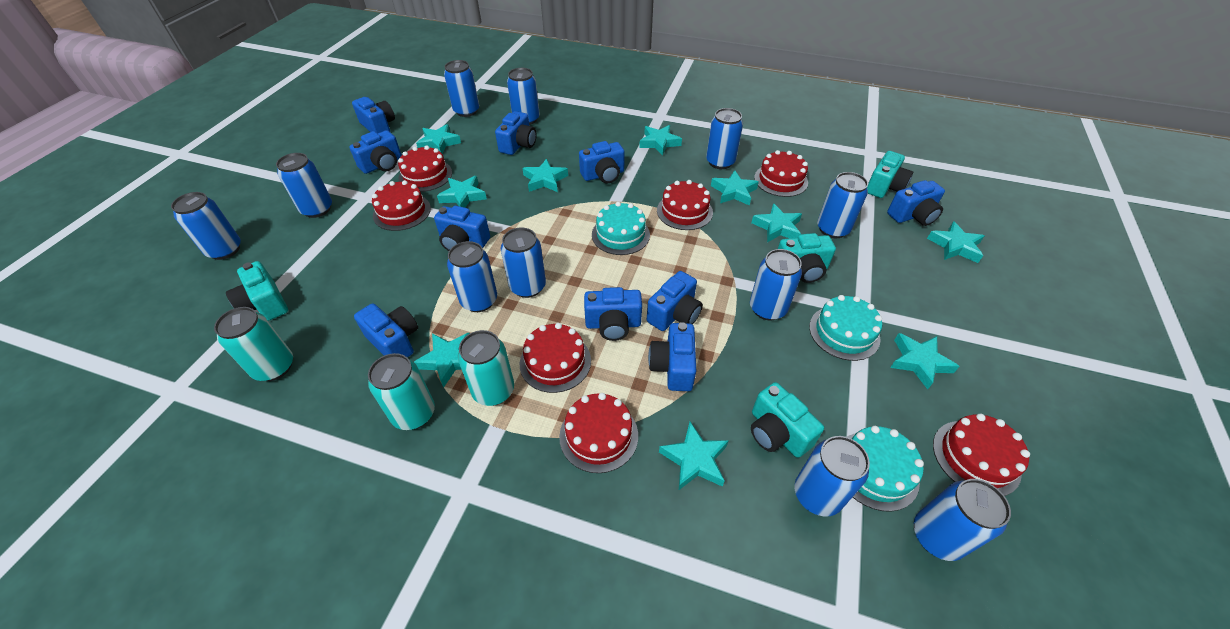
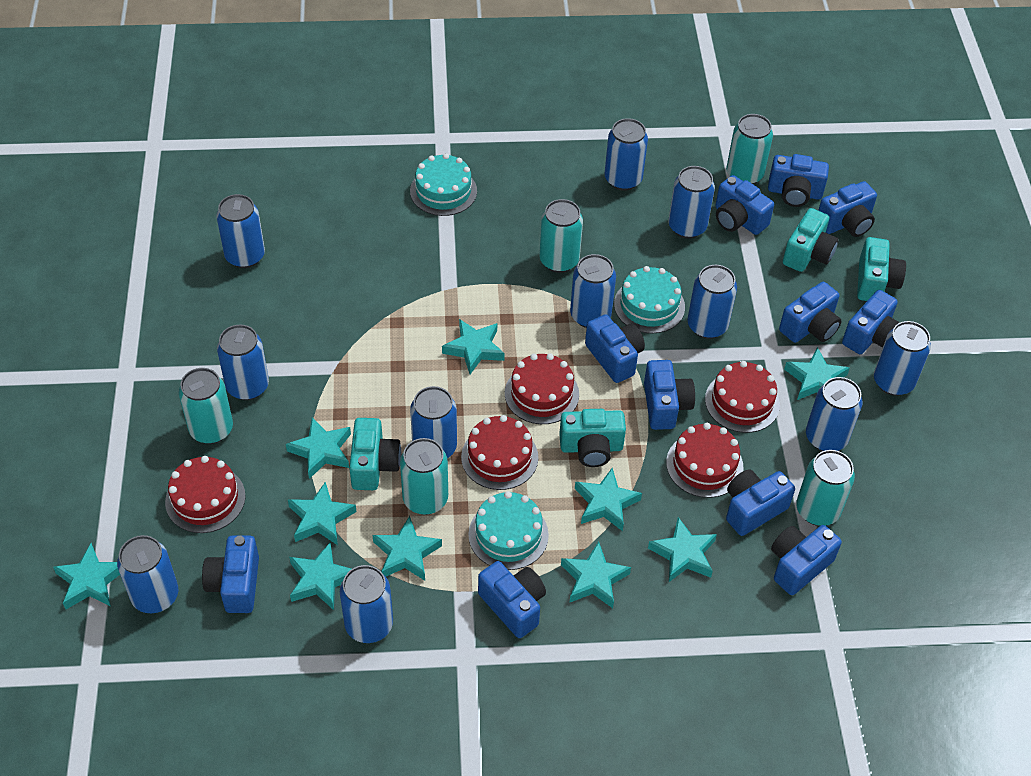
blue camera: 10 -> 11
red cake: 7 -> 5
turquoise can: 3 -> 5

